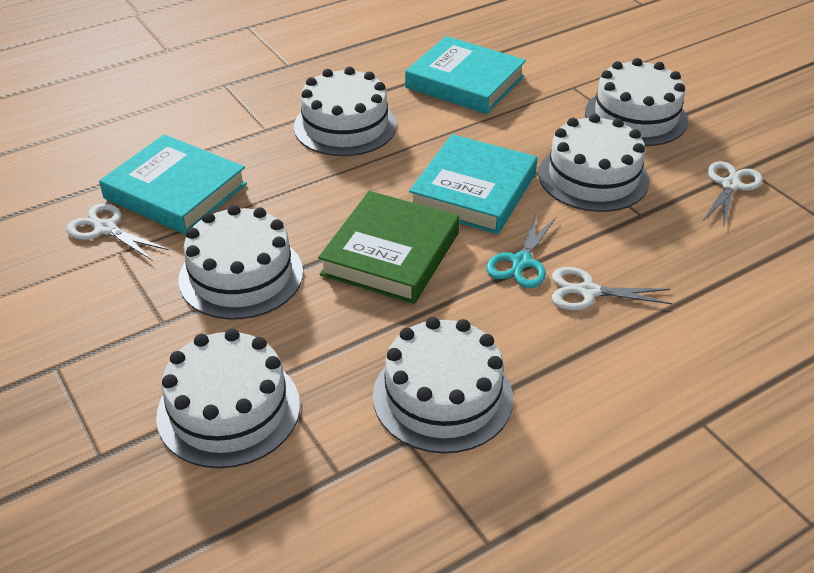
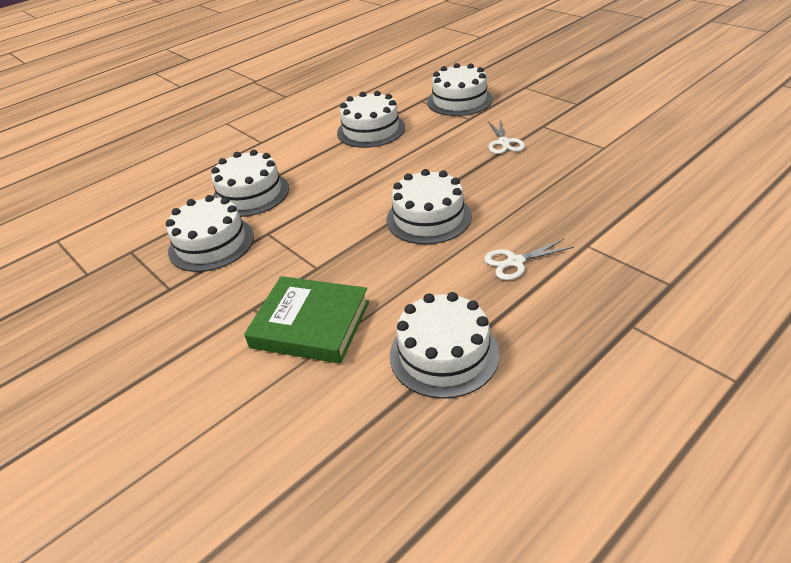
turquoise book: 3 -> 0
turquoise scissors: 1 -> 0
white scissors: 3 -> 2

